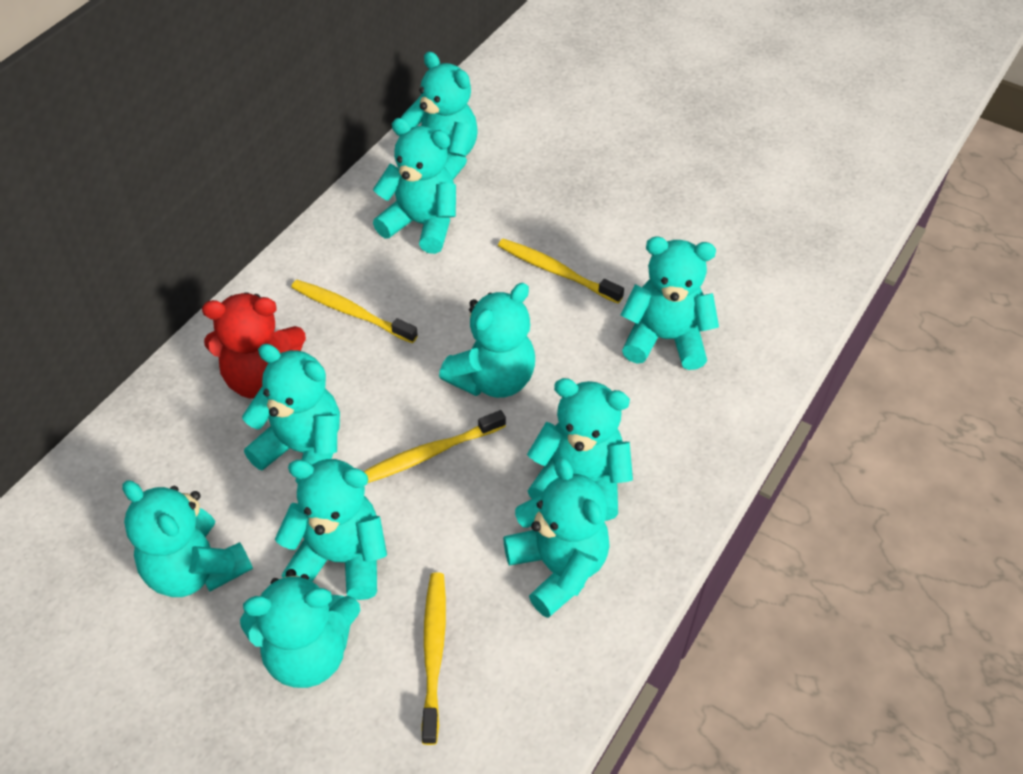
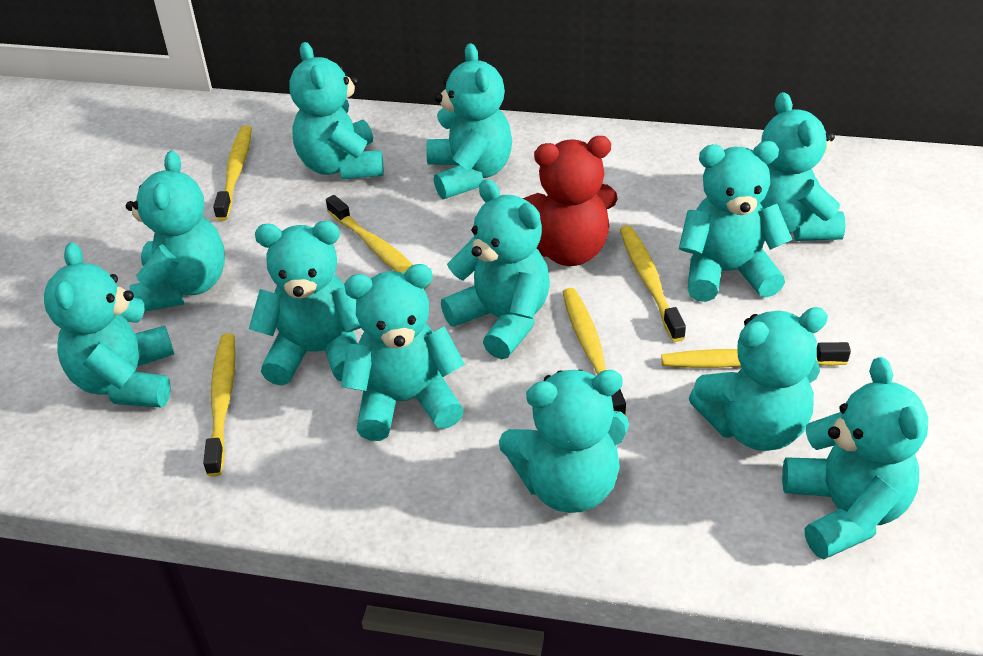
turquoise teddy bear: 10 -> 12
yellow toothbrush: 4 -> 6

